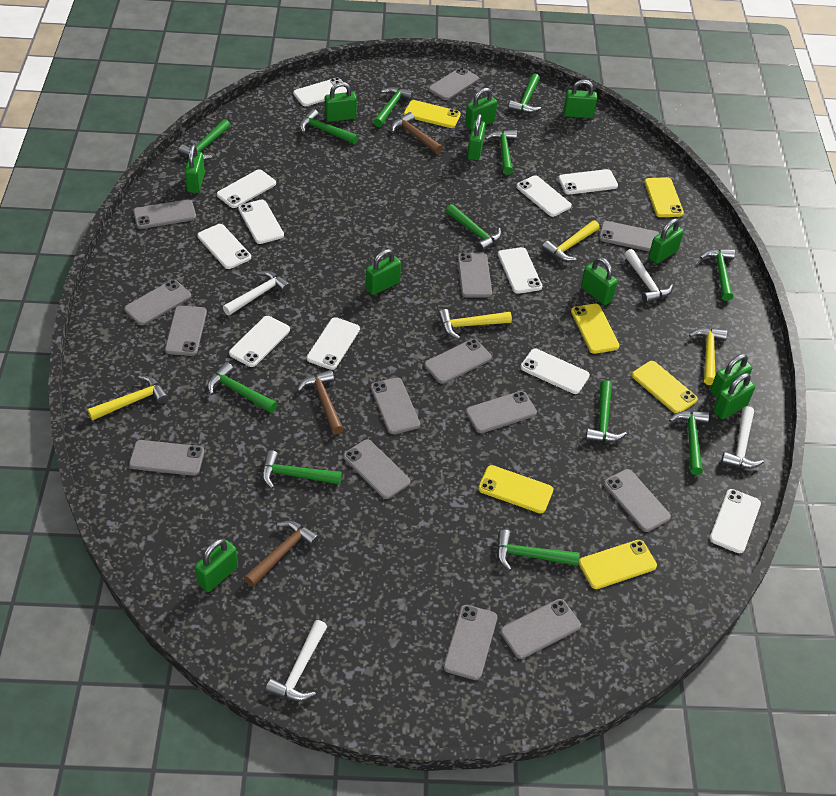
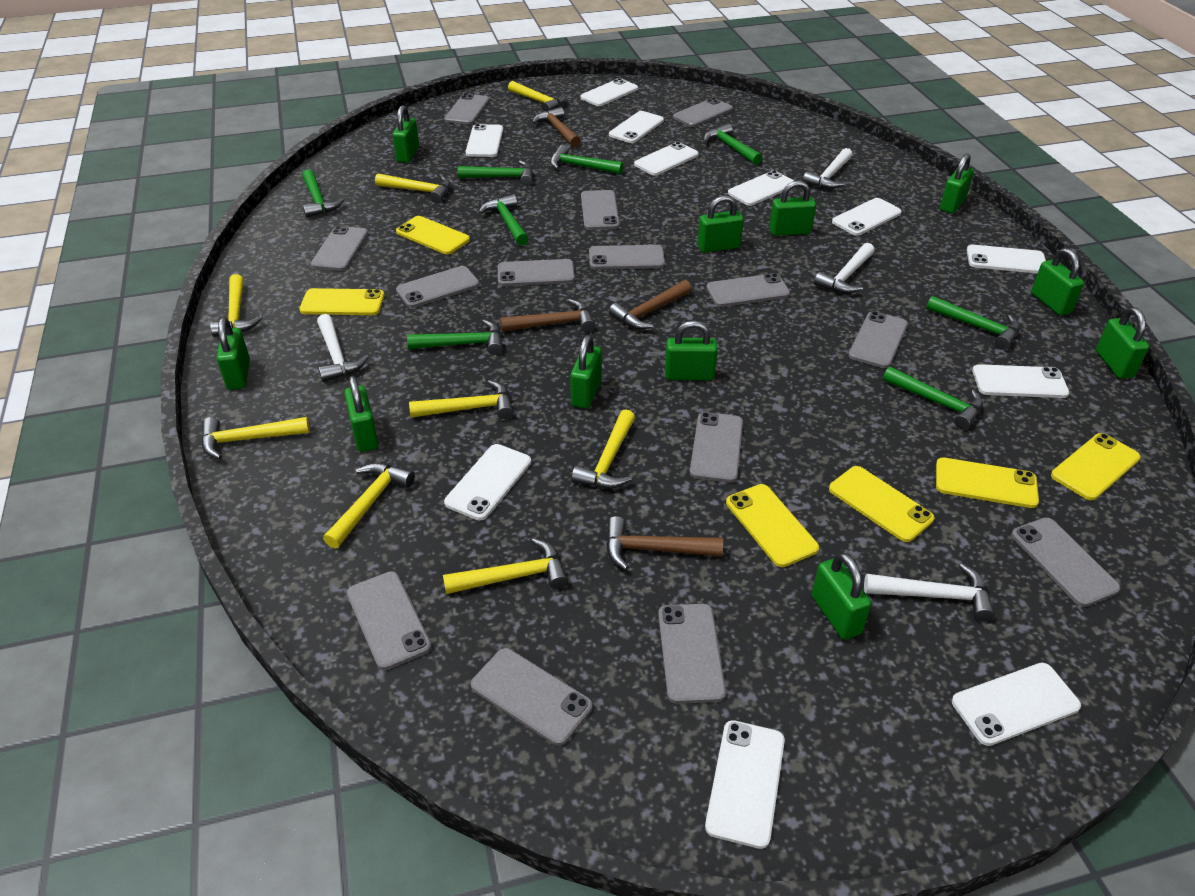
brown hammer: 3 -> 4
green hammer: 12 -> 8
yellow hammer: 4 -> 8

